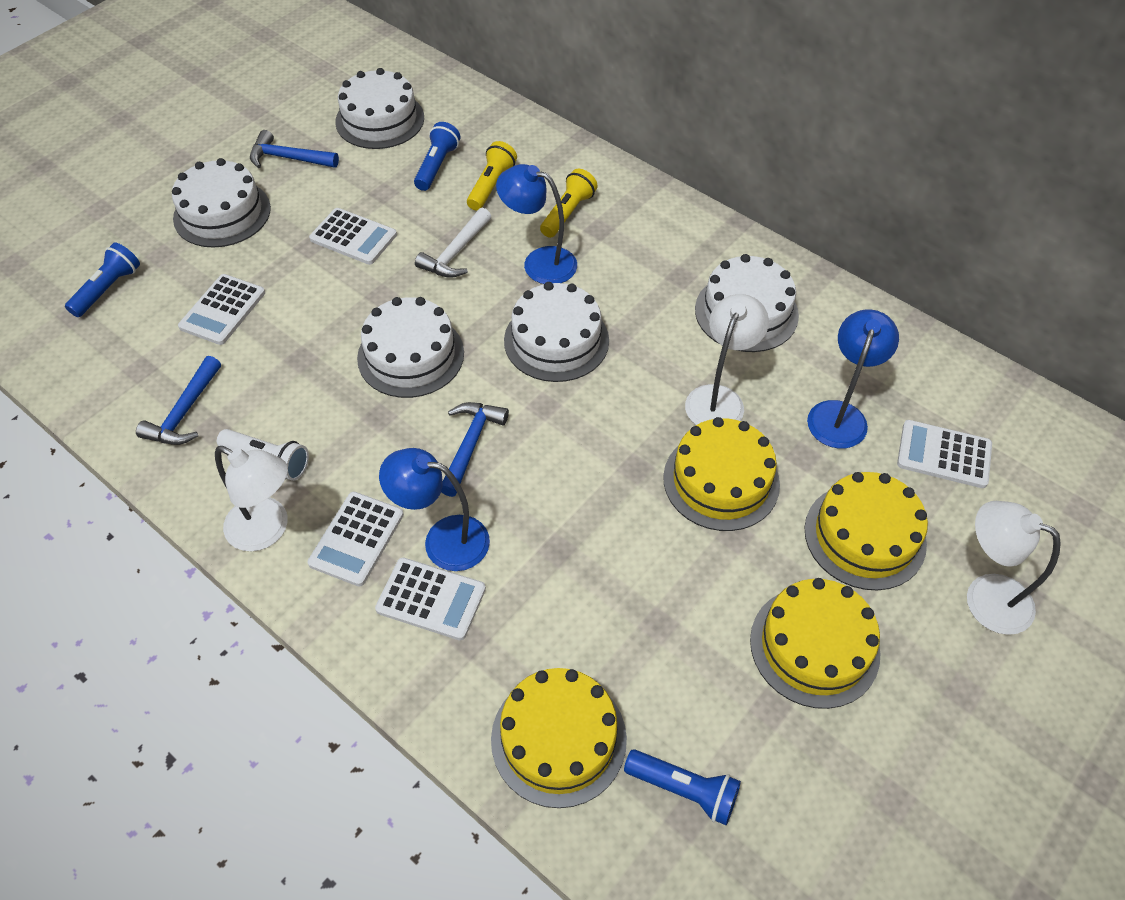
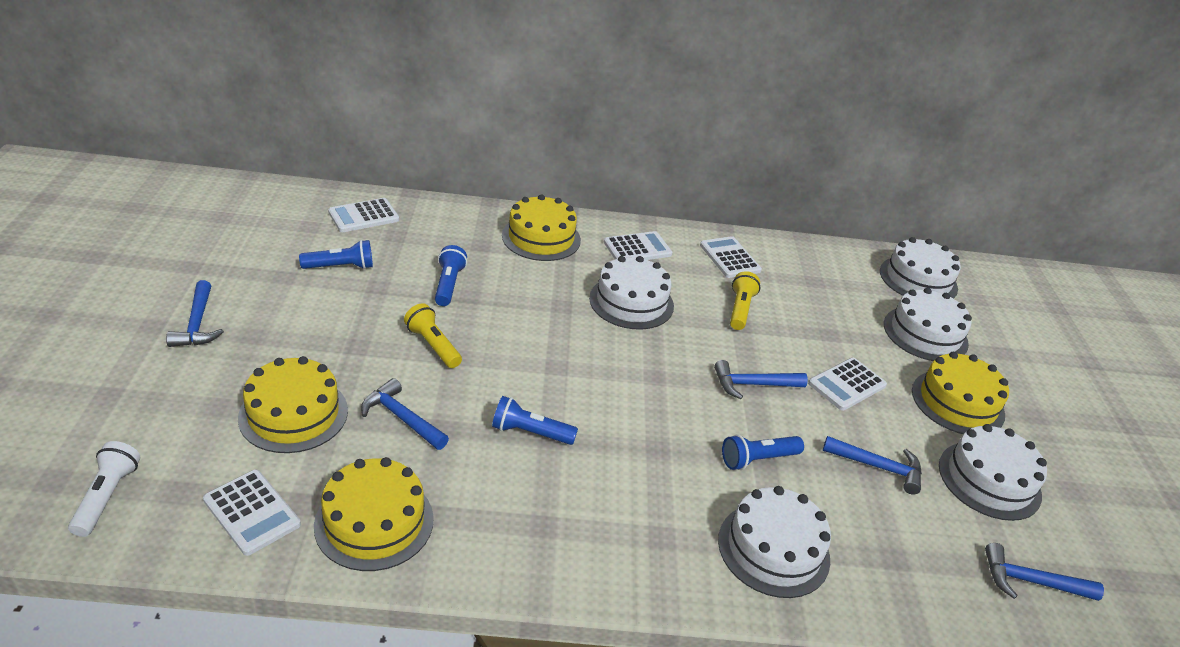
blue flashlight: 3 -> 4
blue hammer: 3 -> 5
blue lamp: 3 -> 0
white hammer: 1 -> 0
white lamp: 3 -> 0

